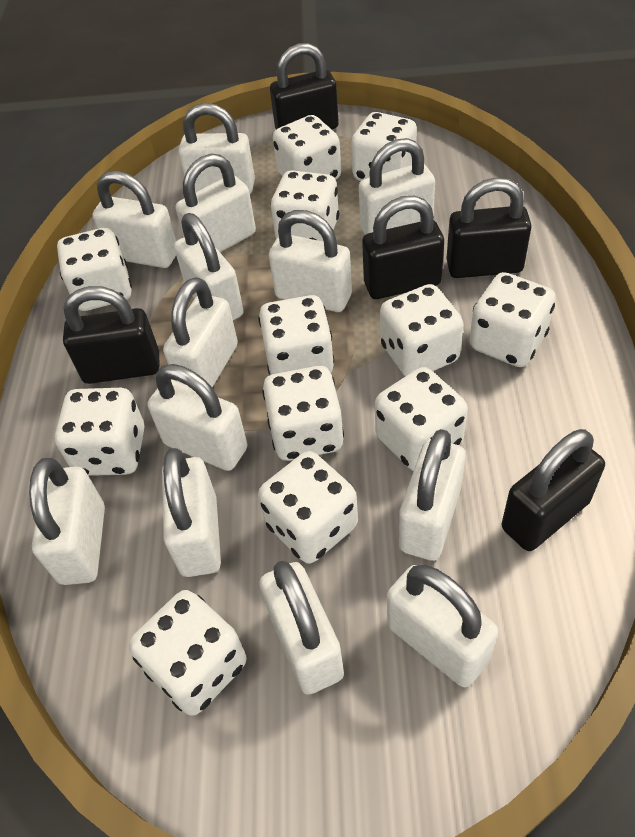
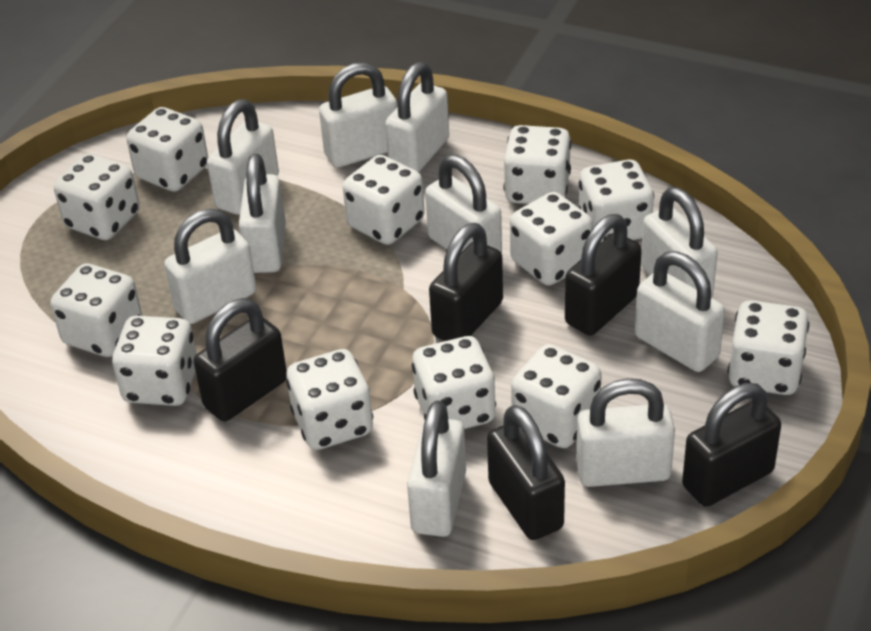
white padlock: 13 -> 10

